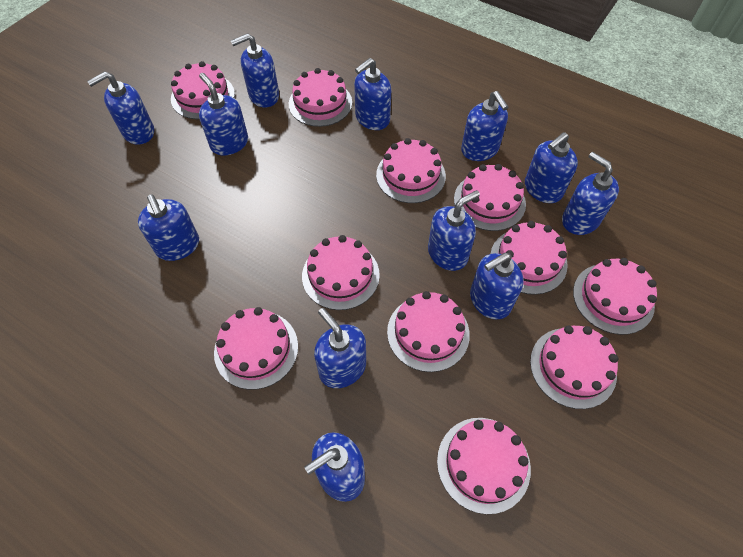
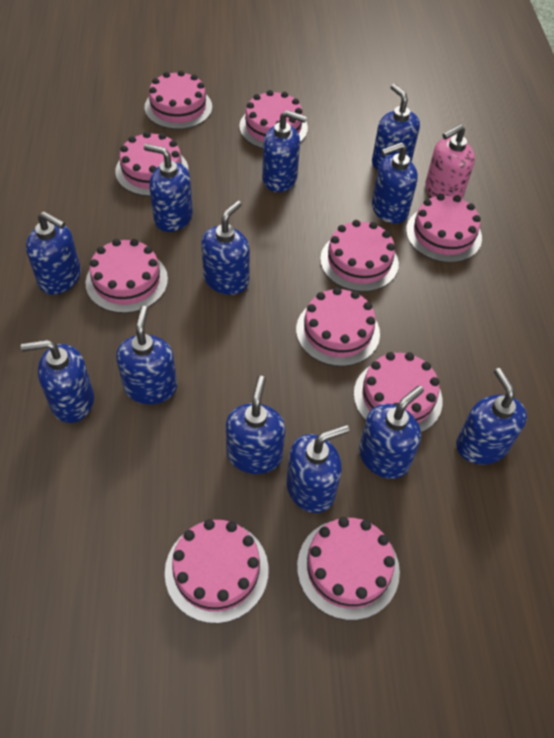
pink cake: 11 -> 10
pink soap dispenser: 0 -> 1

